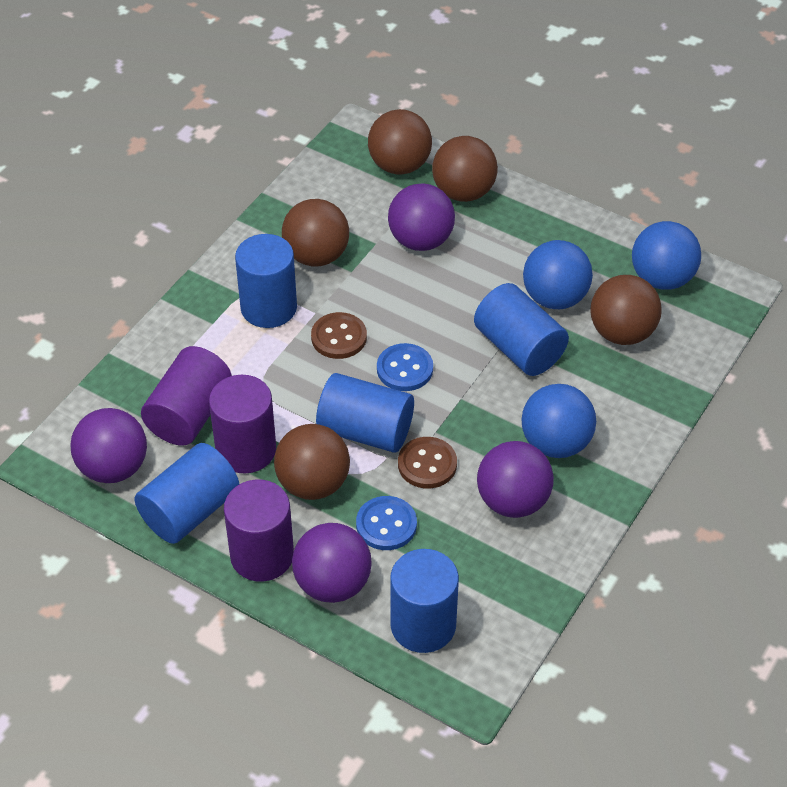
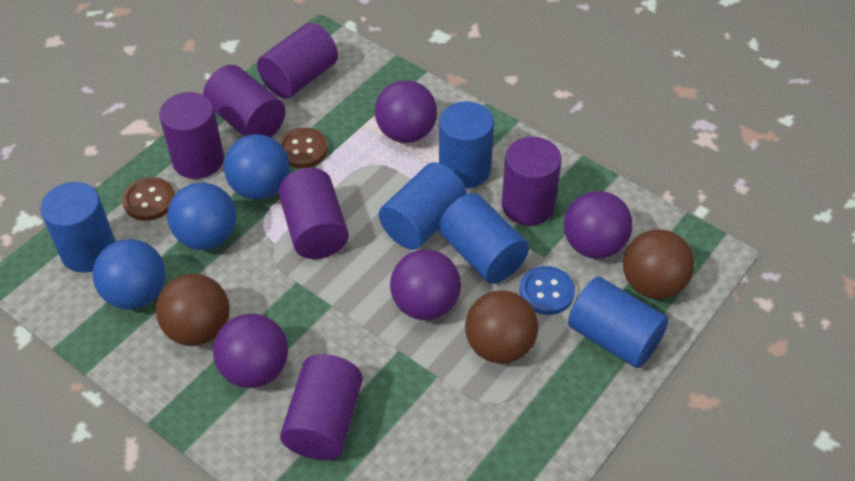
blue button: 2 -> 1
brown ball: 5 -> 3
purple cylinder: 3 -> 6

